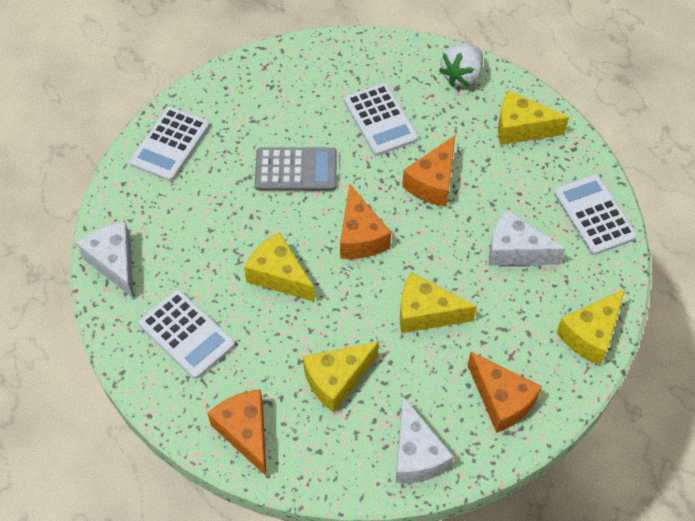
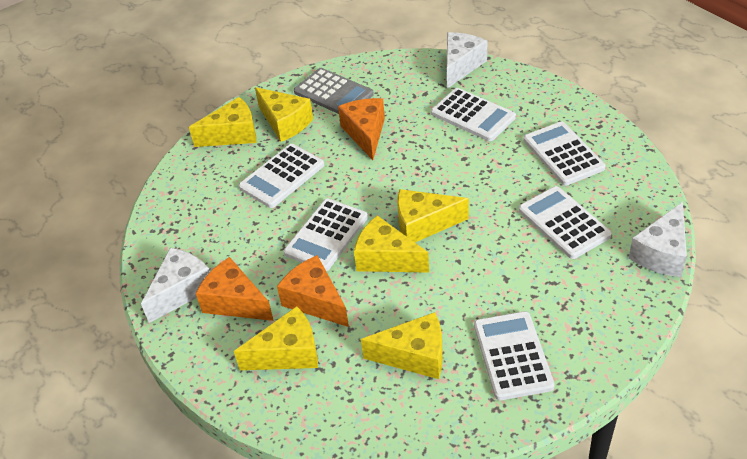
orange cheese: 4 -> 3
white calculator: 4 -> 6
white strawberry: 1 -> 0
yellow cheese: 5 -> 6

